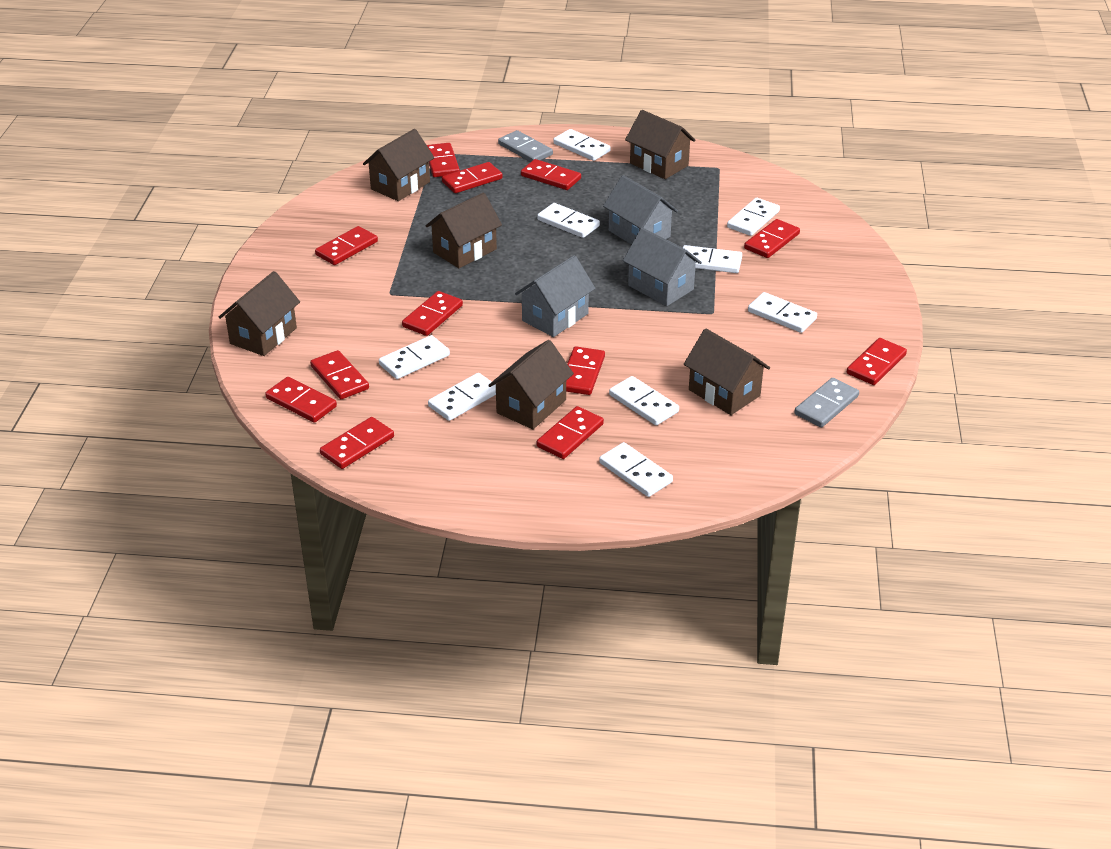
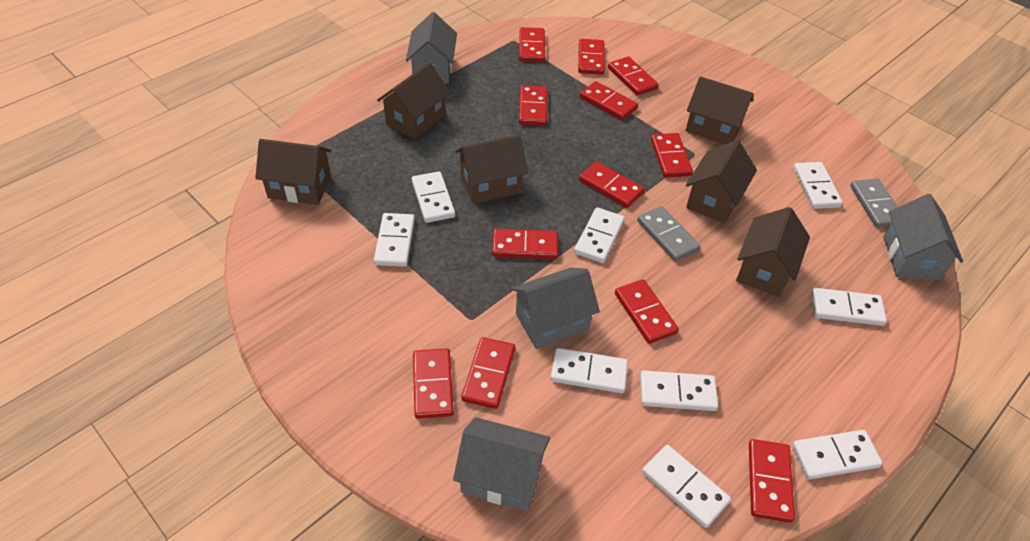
grey house: 3 -> 4

